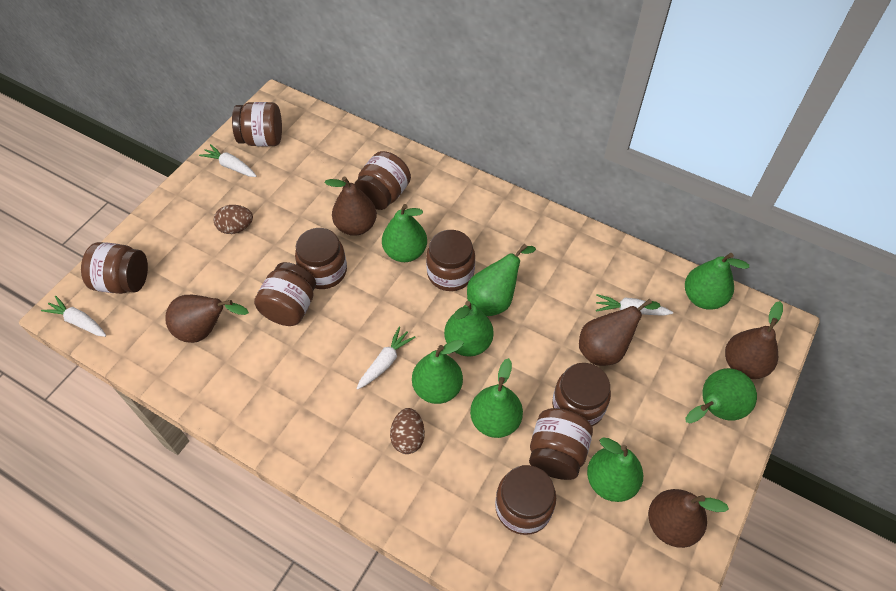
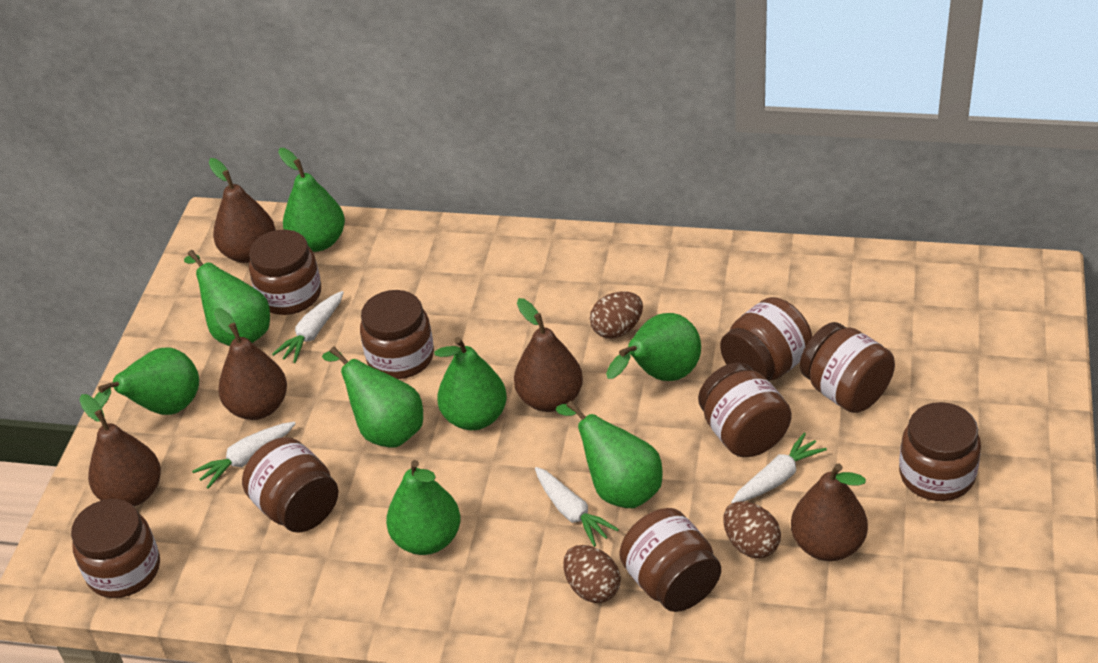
brown egg: 2 -> 3

